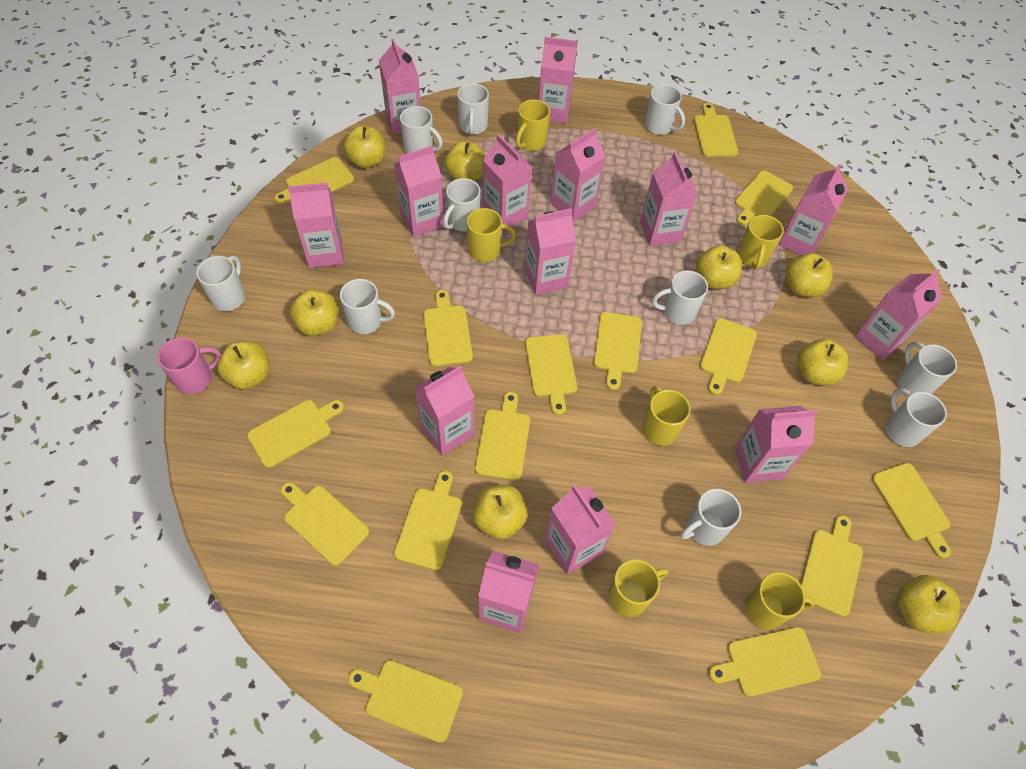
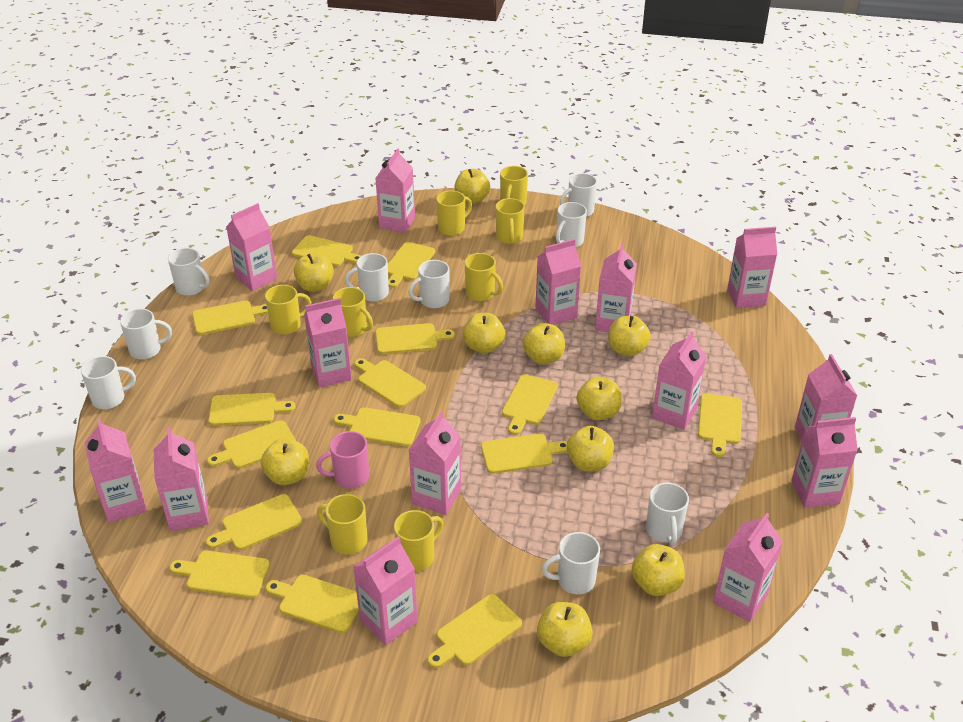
white mug: 10 -> 9
yellow apple: 9 -> 10
yellow mug: 6 -> 8

